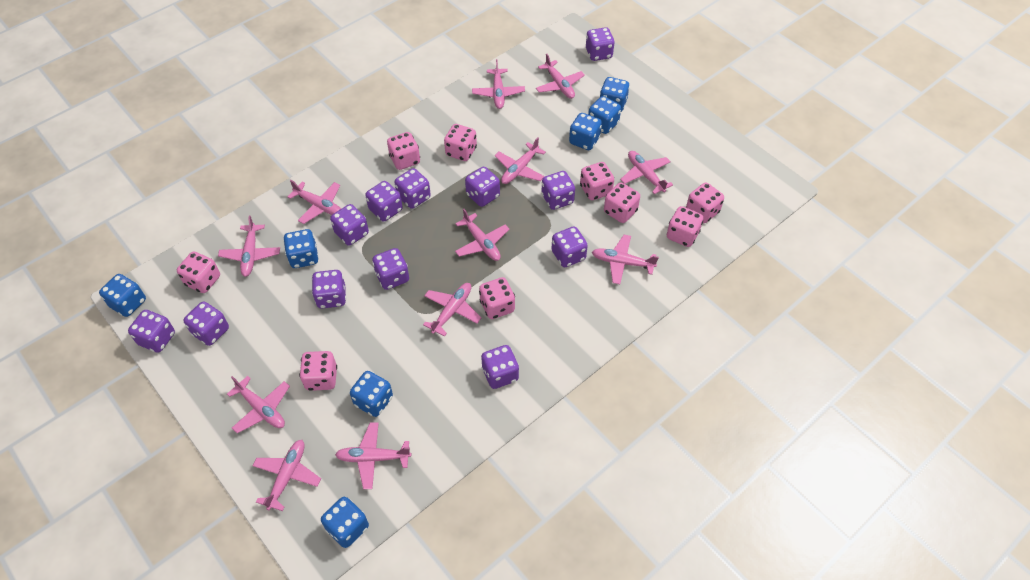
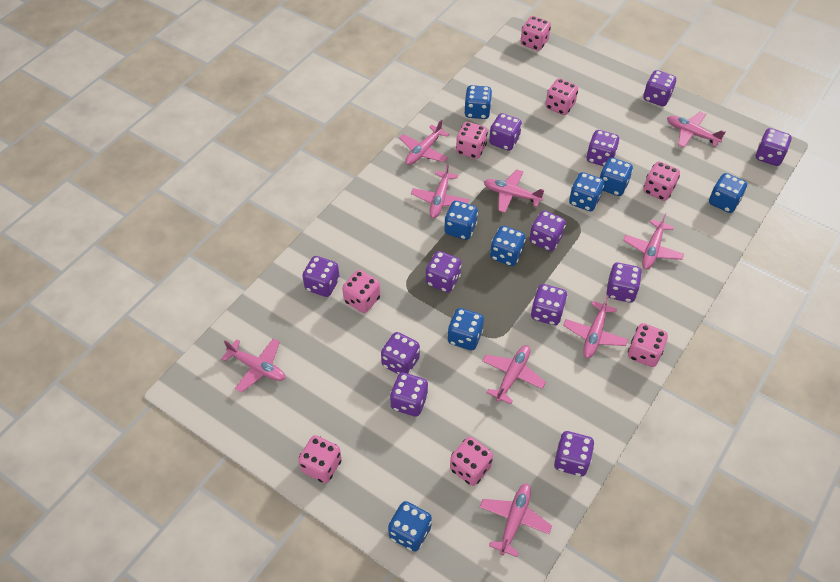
blue dice: 7 -> 8
pink dice: 9 -> 8
pink plane: 12 -> 9

